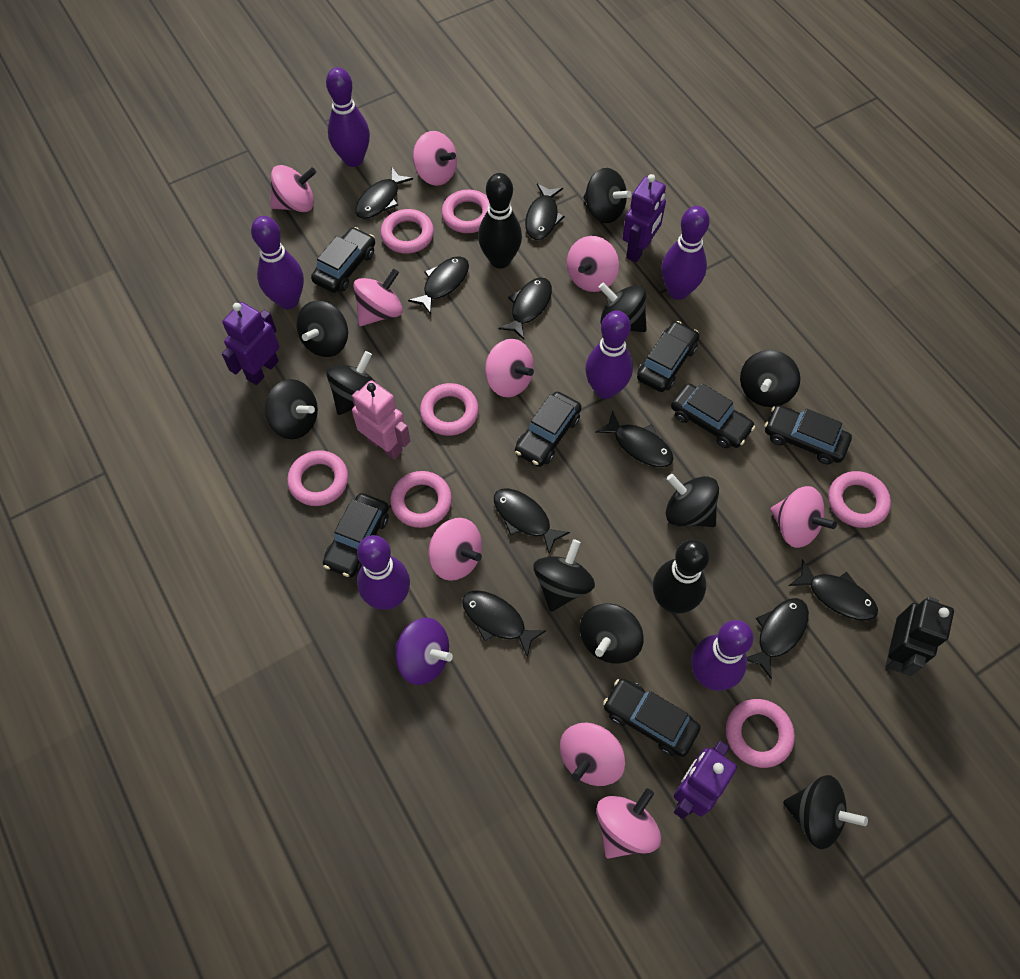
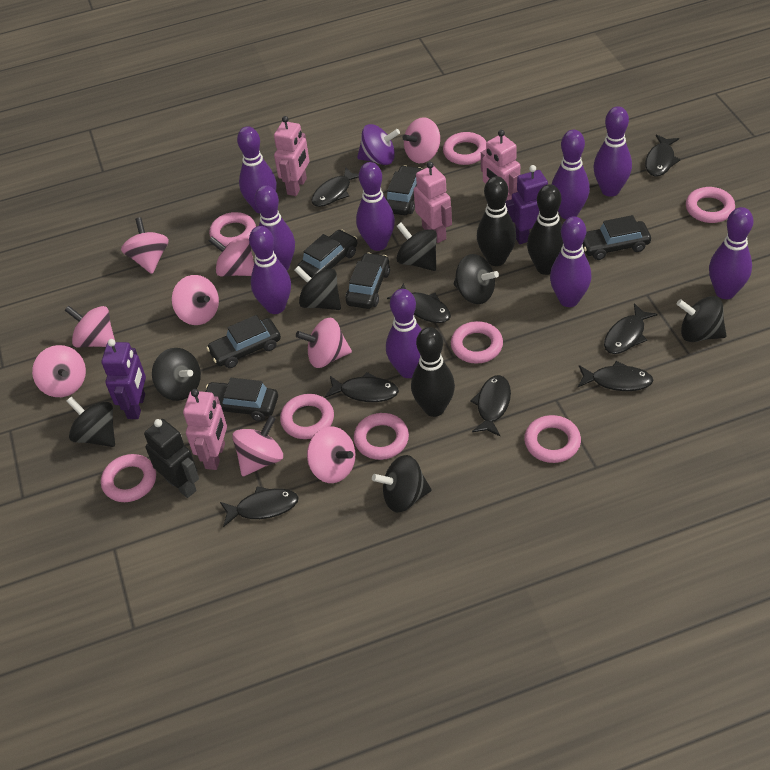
black bowling pin: 2 -> 3
black car: 7 -> 6
black fish: 9 -> 8
black spinning top: 10 -> 7
pink ring: 7 -> 8
pink robot: 1 -> 4
purple bowling pin: 6 -> 9
purple robot: 3 -> 2

